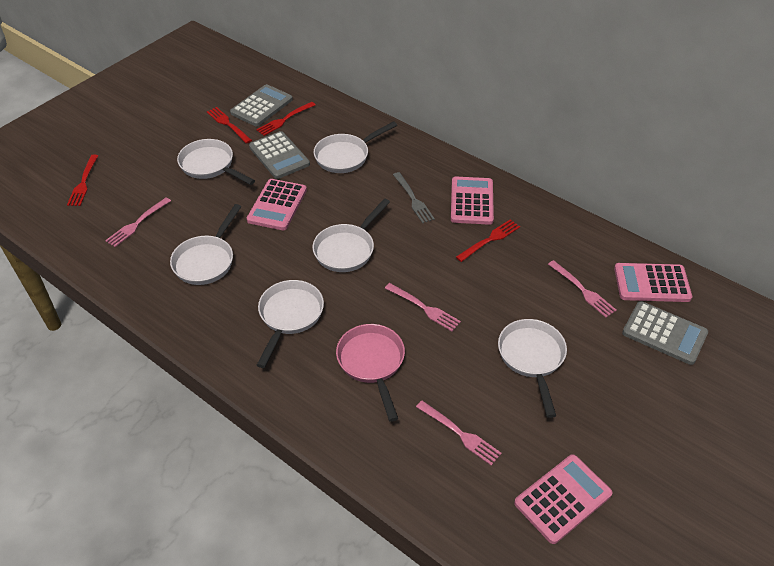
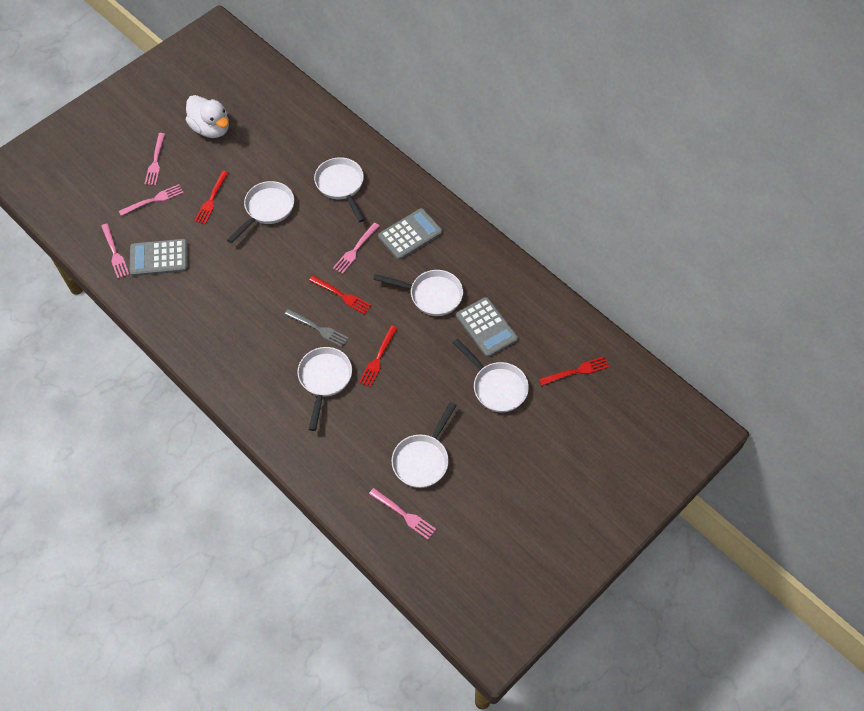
pink calculator: 4 -> 0
pink fork: 4 -> 5
pink pan: 1 -> 0
white duck: 0 -> 1

